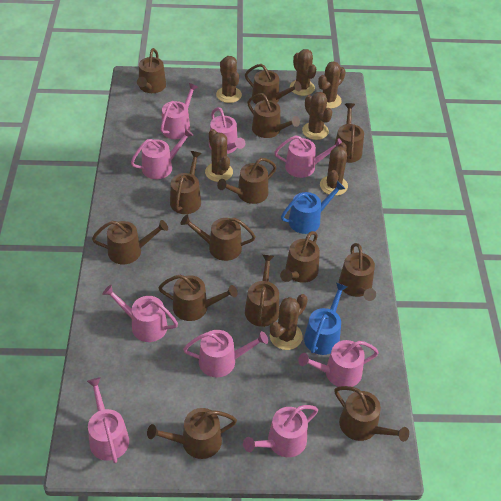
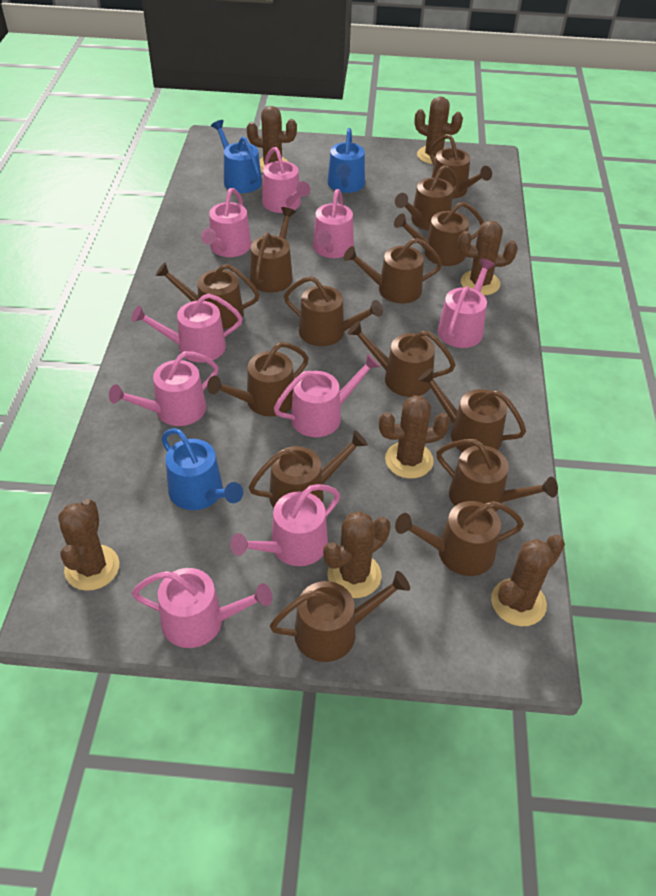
blue watering can: 2 -> 3

